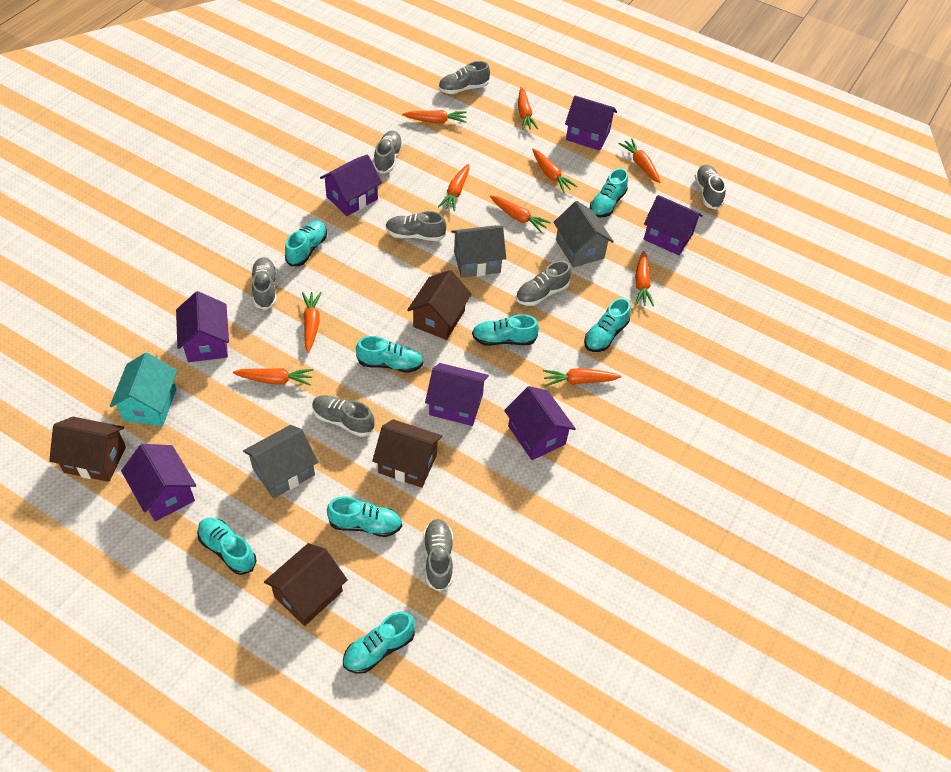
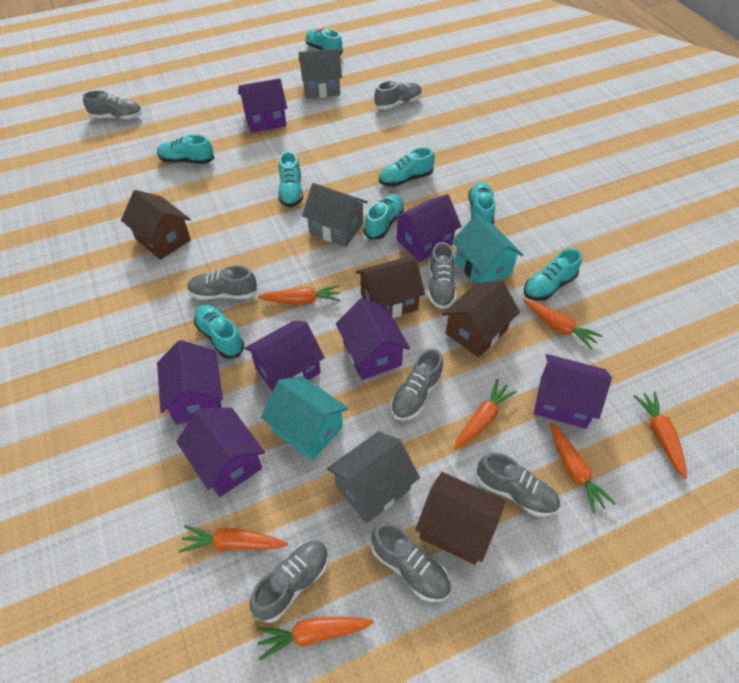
orange carrot: 10 -> 7
turquoise house: 1 -> 2

